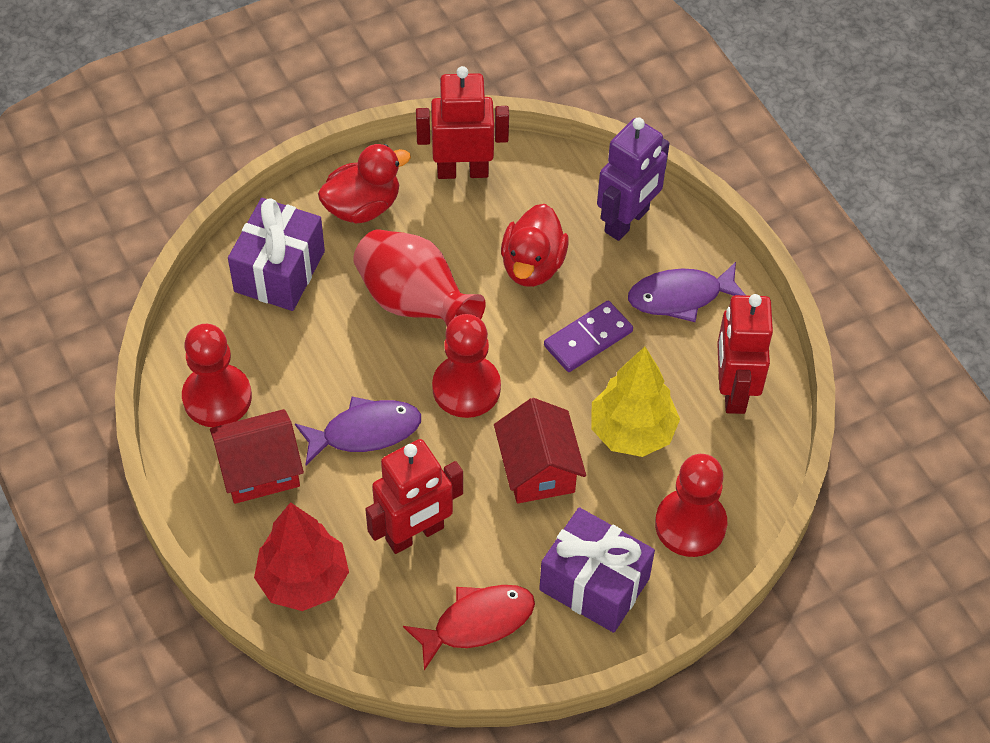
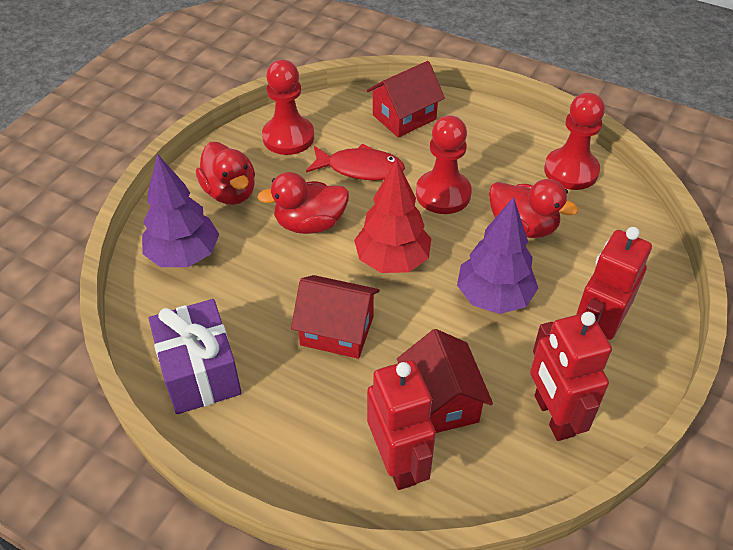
purple domino: 1 -> 0
purple fish: 2 -> 0
purple gift: 2 -> 1
purple robot: 1 -> 0
purple tree: 0 -> 2
red duck: 2 -> 3
red house: 2 -> 3
red vase: 1 -> 0
yellow tree: 1 -> 0

